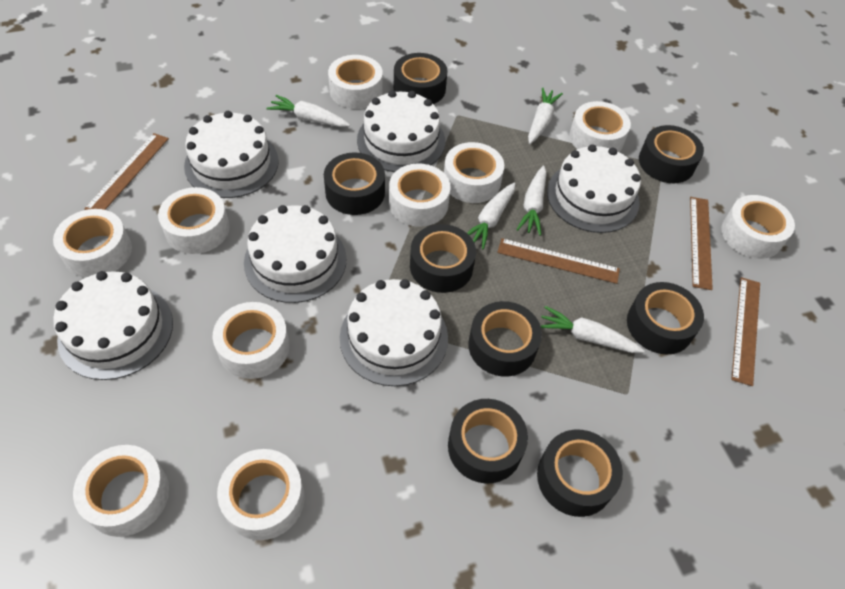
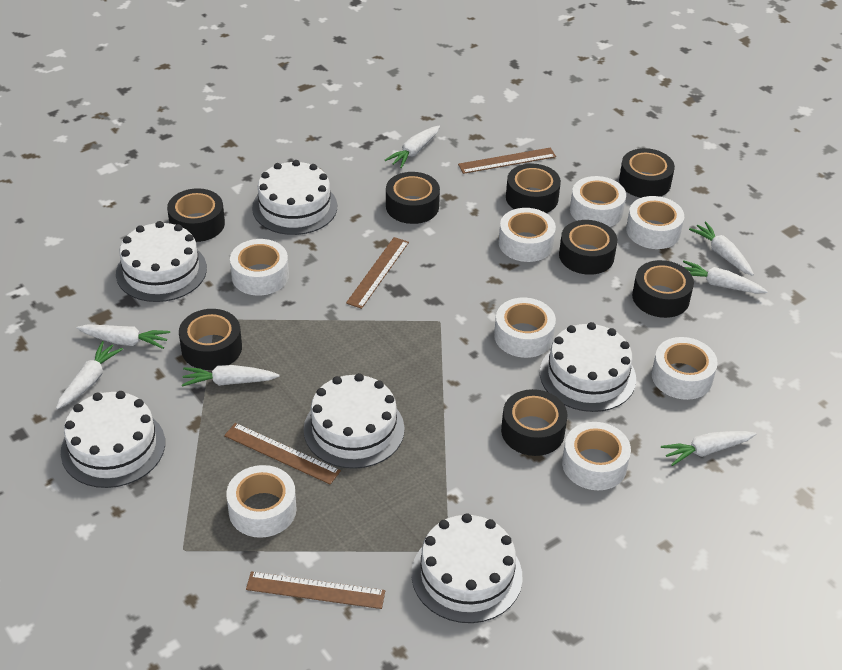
white carrot: 5 -> 7
white tape: 10 -> 8

